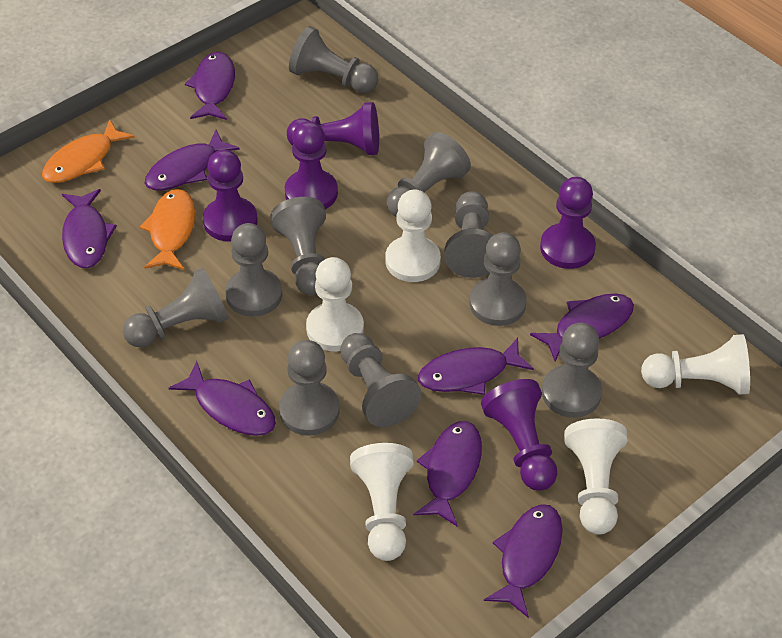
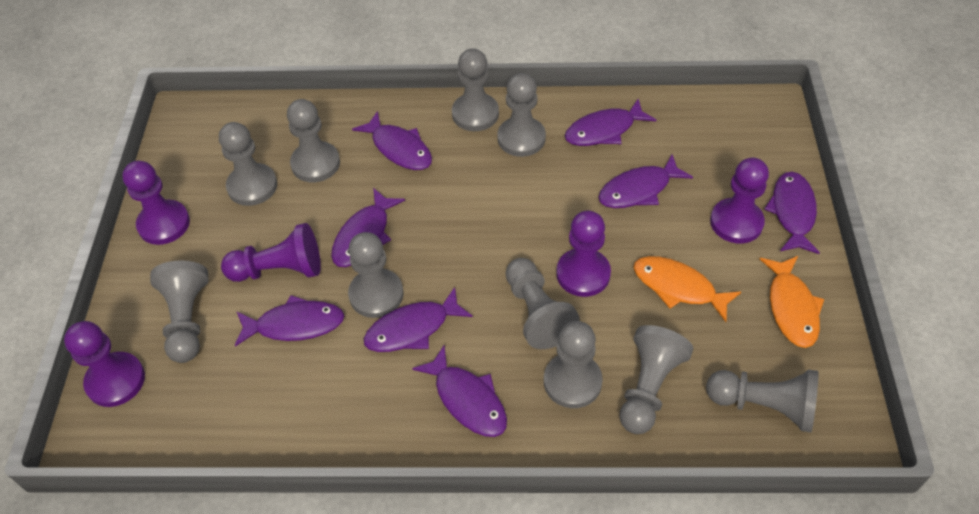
white pawn: 5 -> 0

